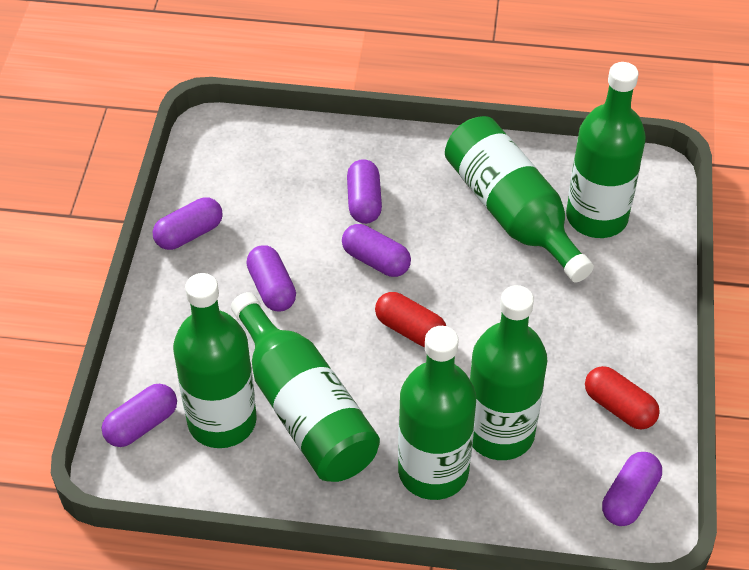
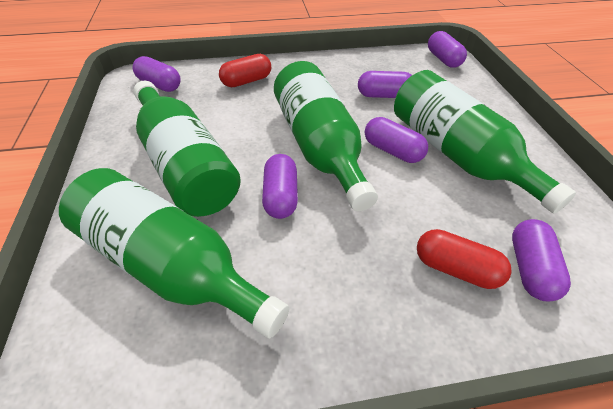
green bottle: 6 -> 4

